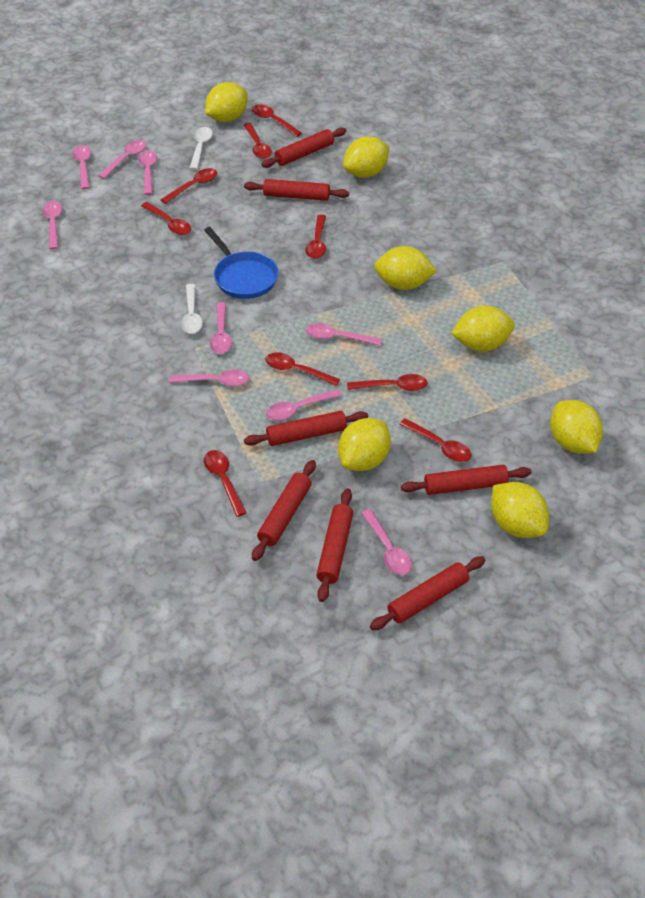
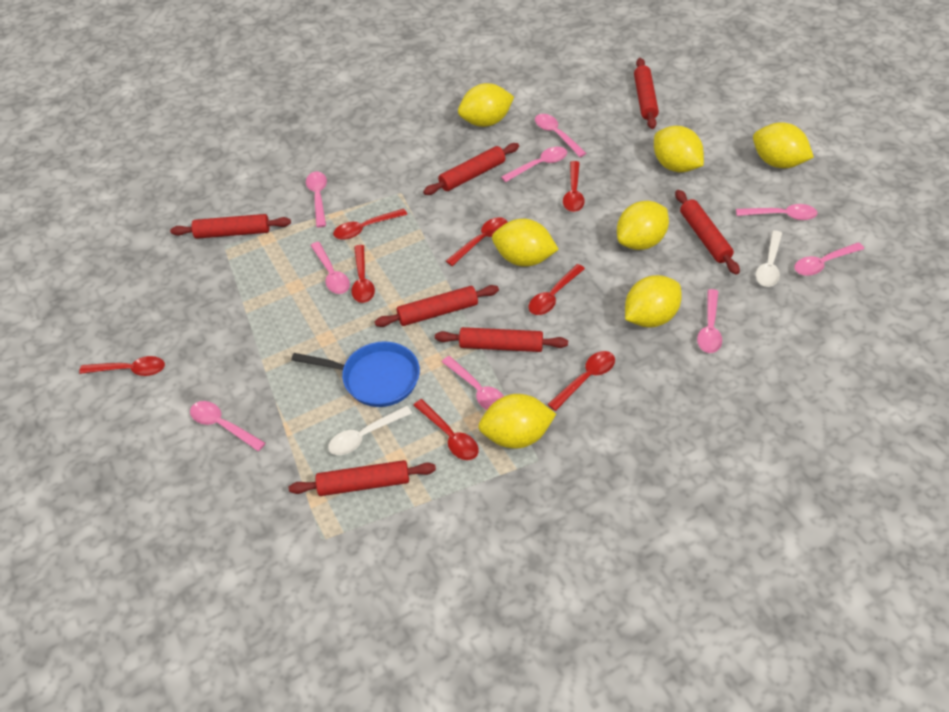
red spoon: 9 -> 8

